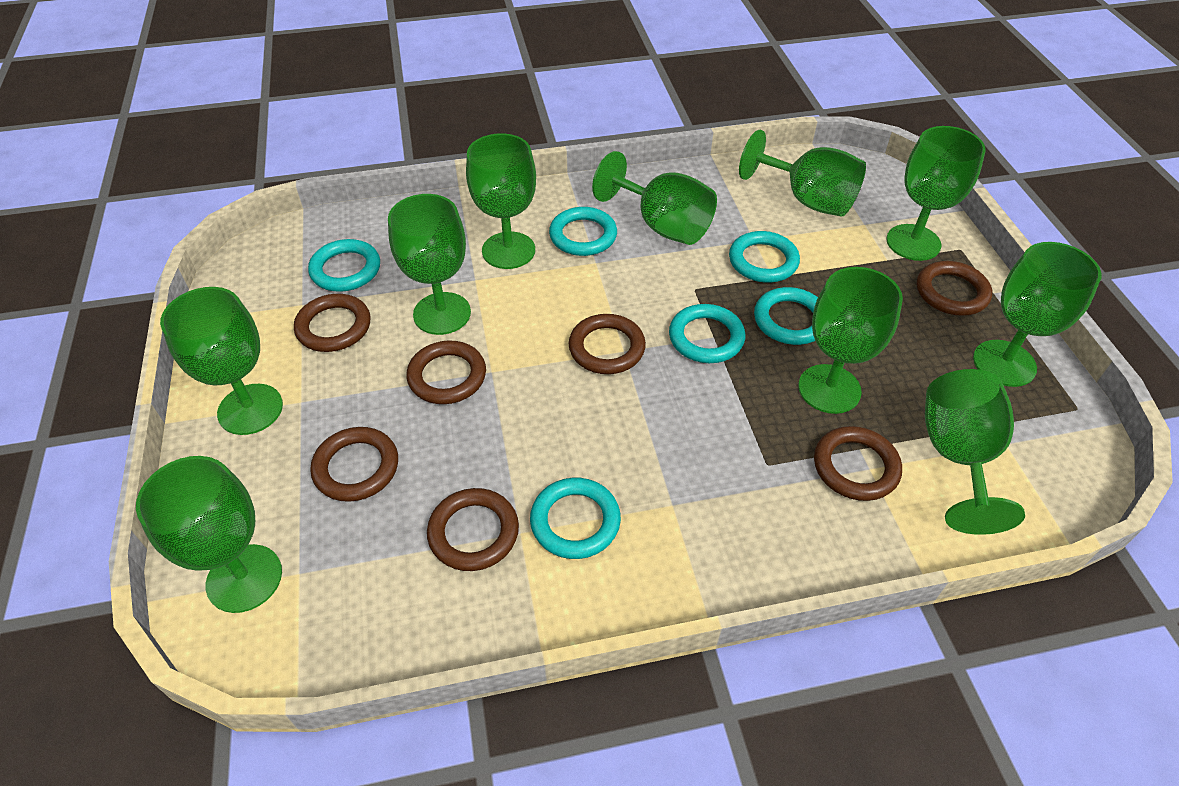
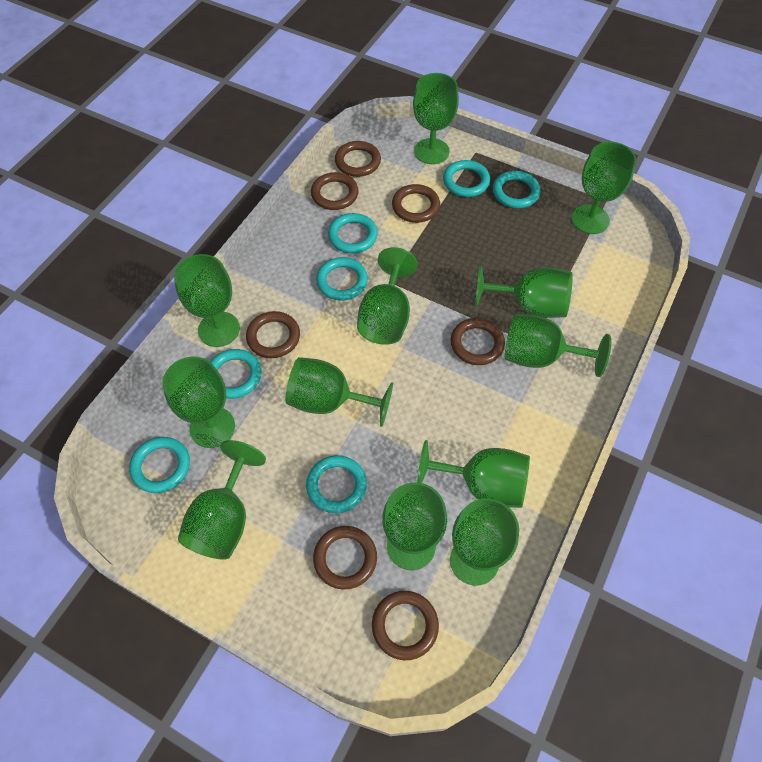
green goblet: 10 -> 12
turquoise ring: 6 -> 7

